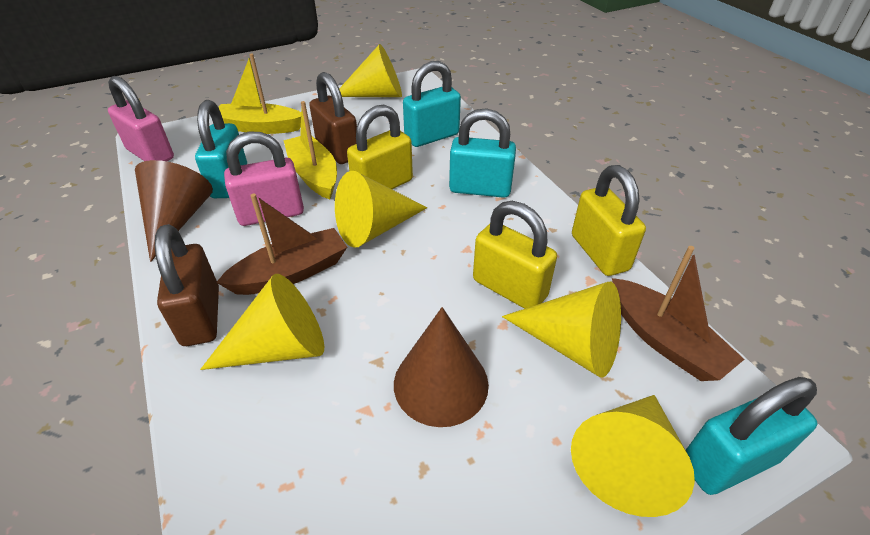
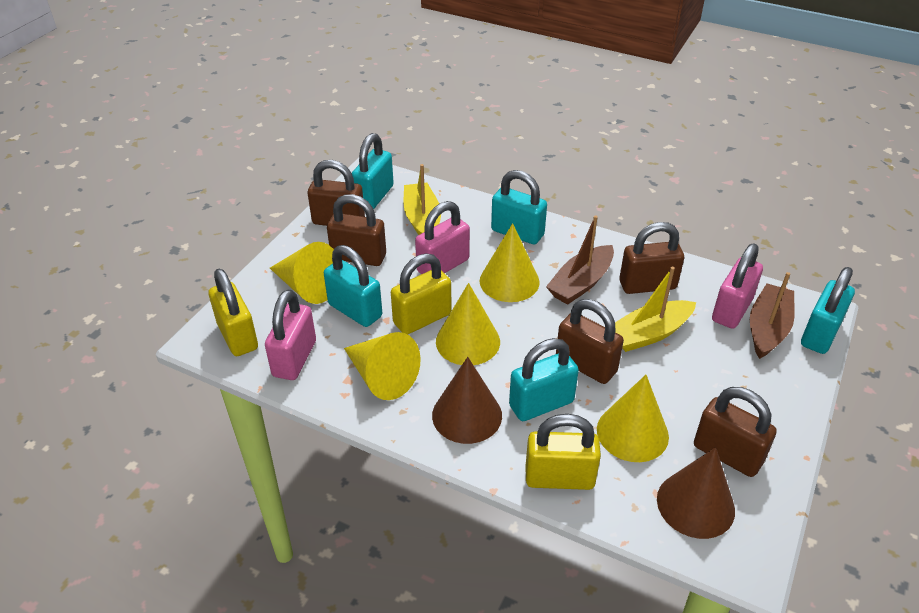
brown padlock: 2 -> 5
pink padlock: 2 -> 3
turquoise padlock: 4 -> 5

